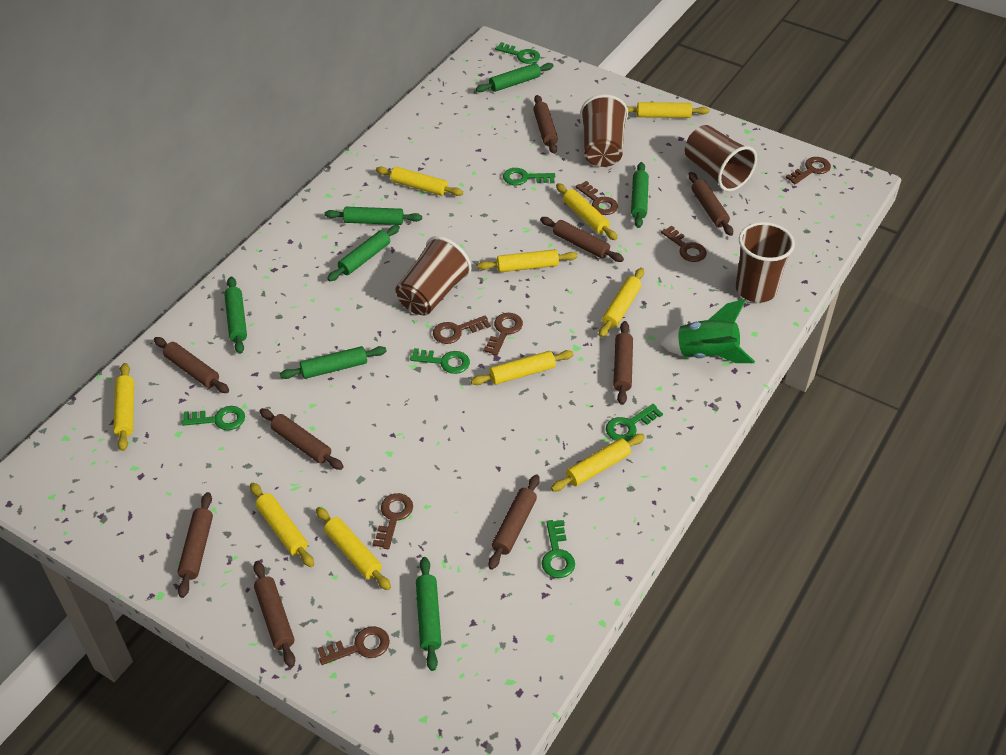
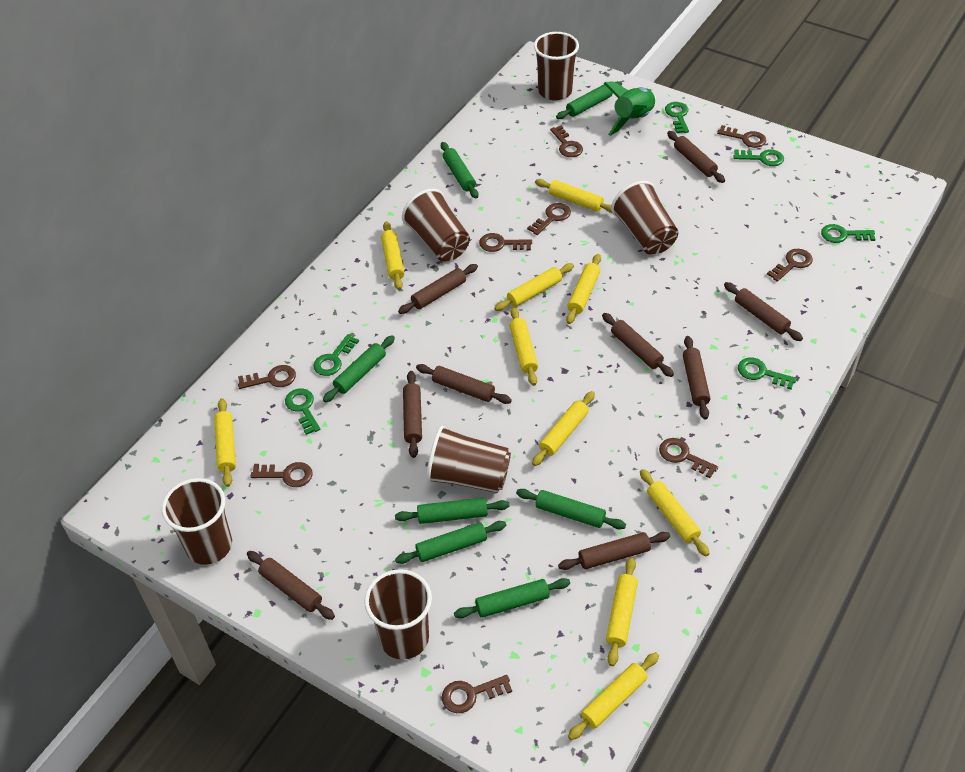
brown cup: 4 -> 6
brown key: 7 -> 9

